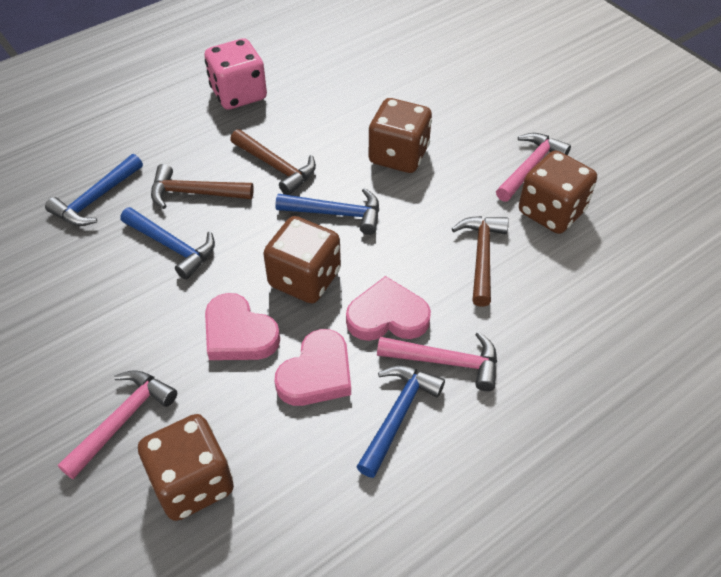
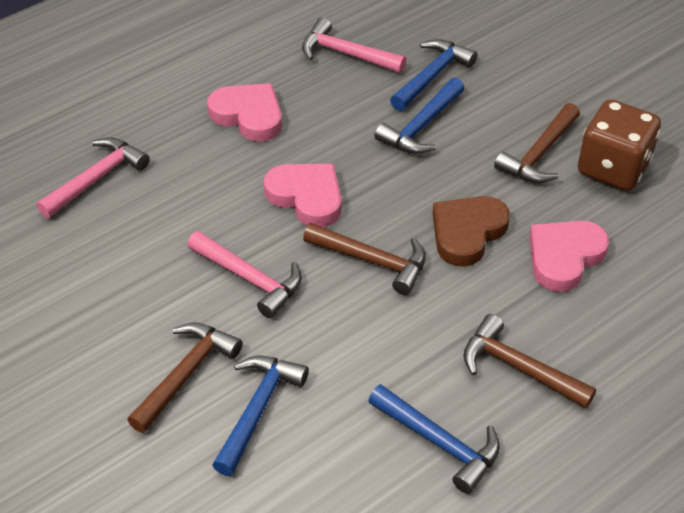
brown dice: 4 -> 1
brown hammer: 3 -> 4
brown heart: 0 -> 1
pink dice: 1 -> 0

